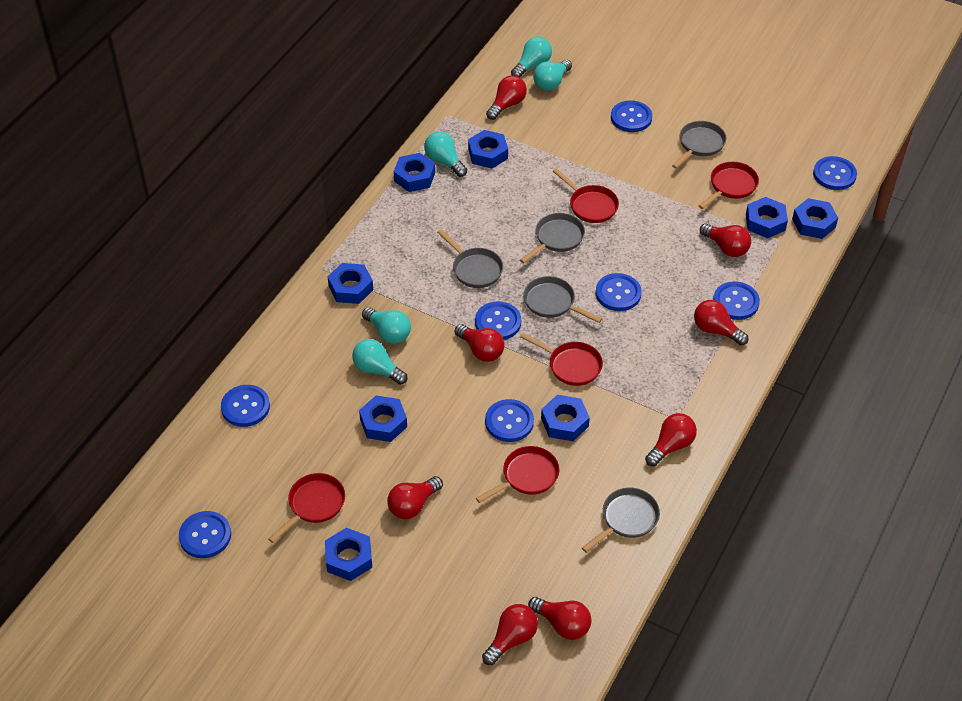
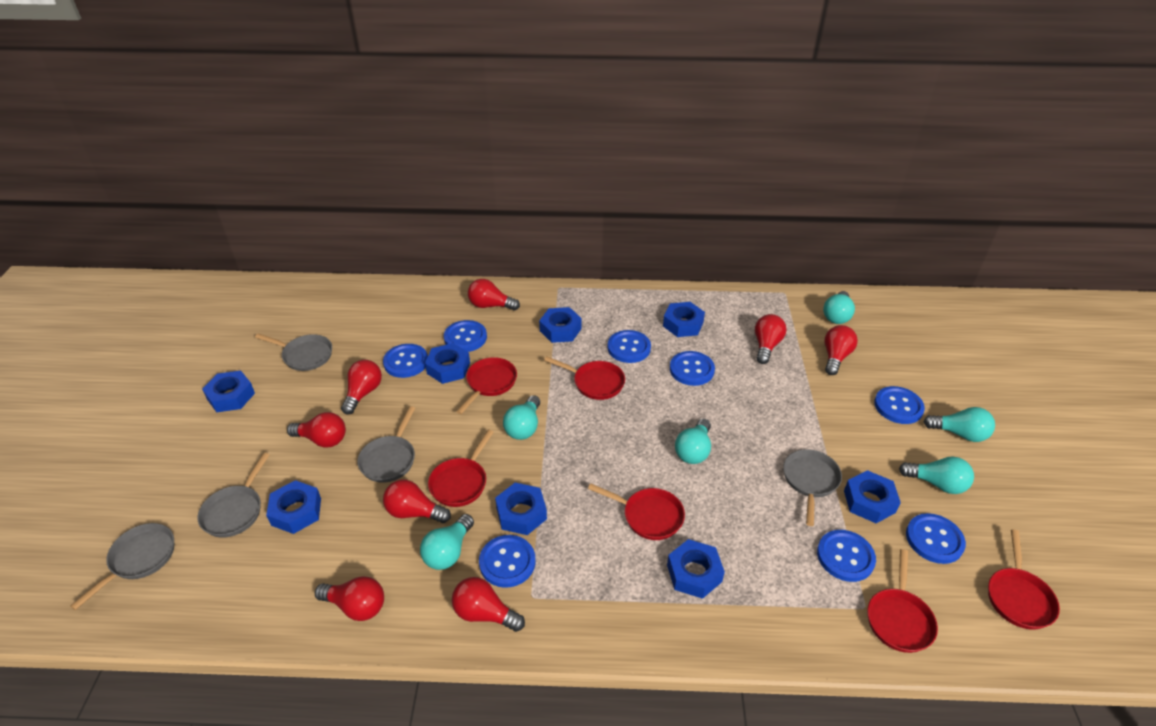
red pan: 5 -> 6
turquoise light bulb: 5 -> 6

